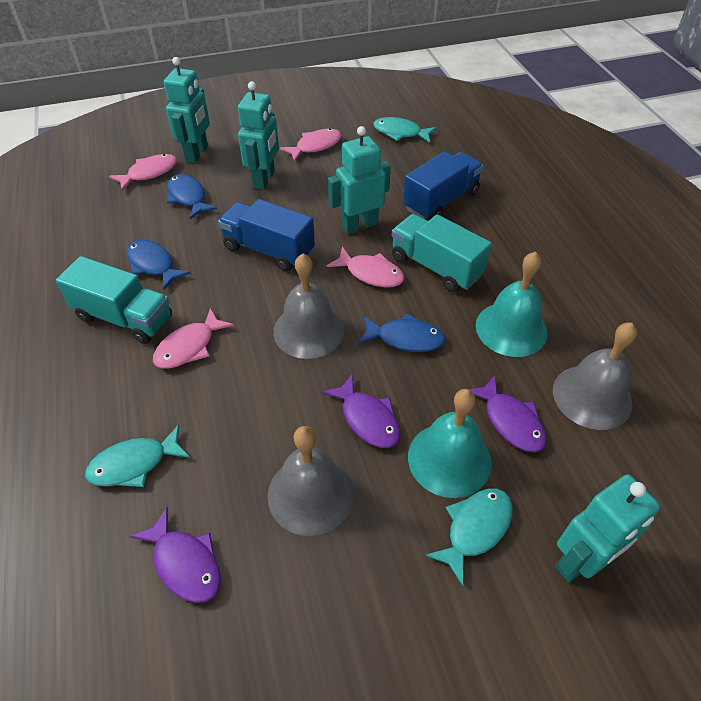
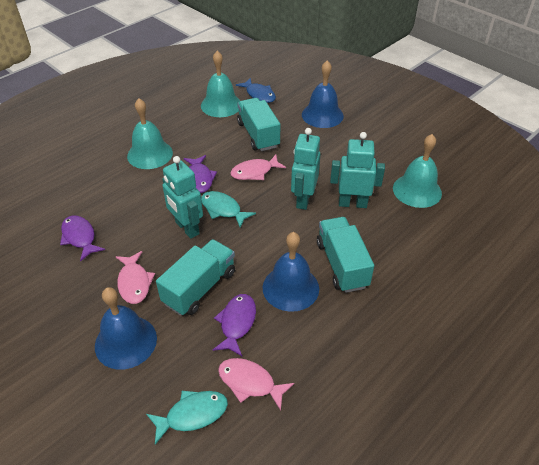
blue bell: 0 -> 3
blue fish: 3 -> 1
blue truck: 2 -> 0
grey bell: 3 -> 0
pink fish: 4 -> 3
turquoise bell: 2 -> 3
turquoise fish: 3 -> 2
turquoise robot: 4 -> 3
turquoise truck: 2 -> 3

